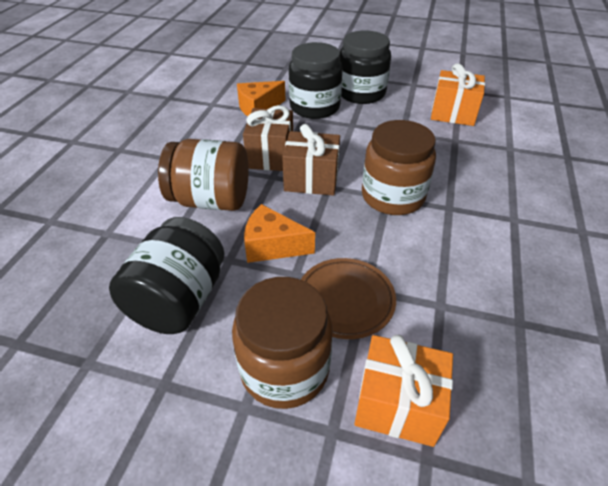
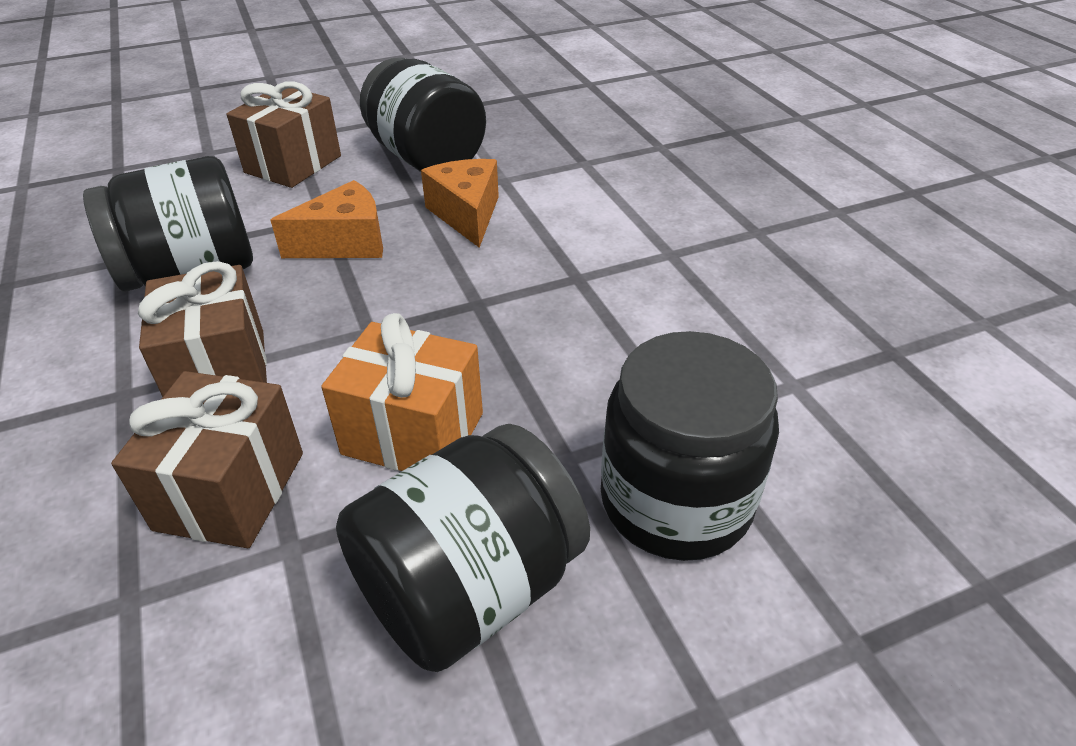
black jar: 3 -> 4
brown gift: 2 -> 3
brown jar: 3 -> 0
brown plate: 1 -> 0
orange gift: 2 -> 1

